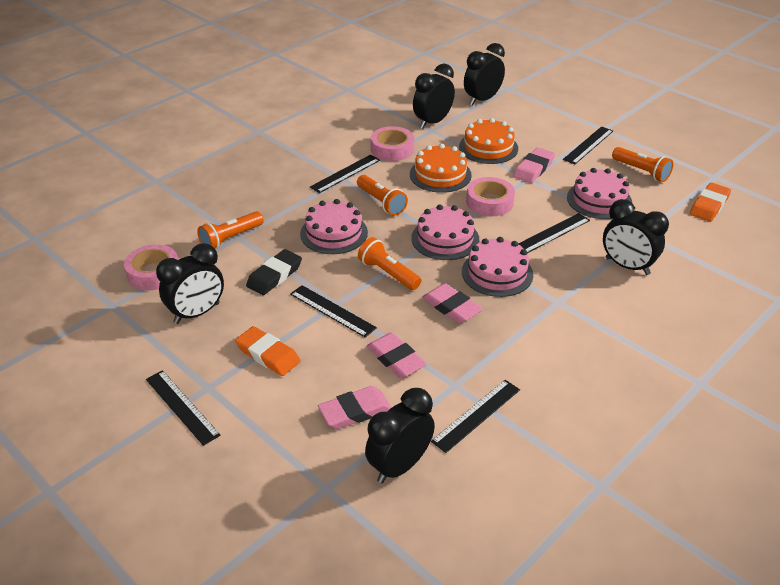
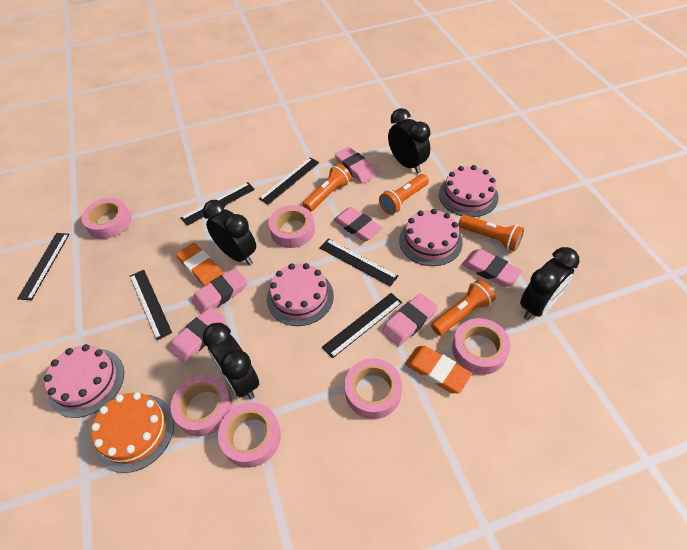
black clock: 5 -> 4
black eraser: 1 -> 0
orange cake: 2 -> 1
pink eraser: 4 -> 6
pink tape: 3 -> 6

